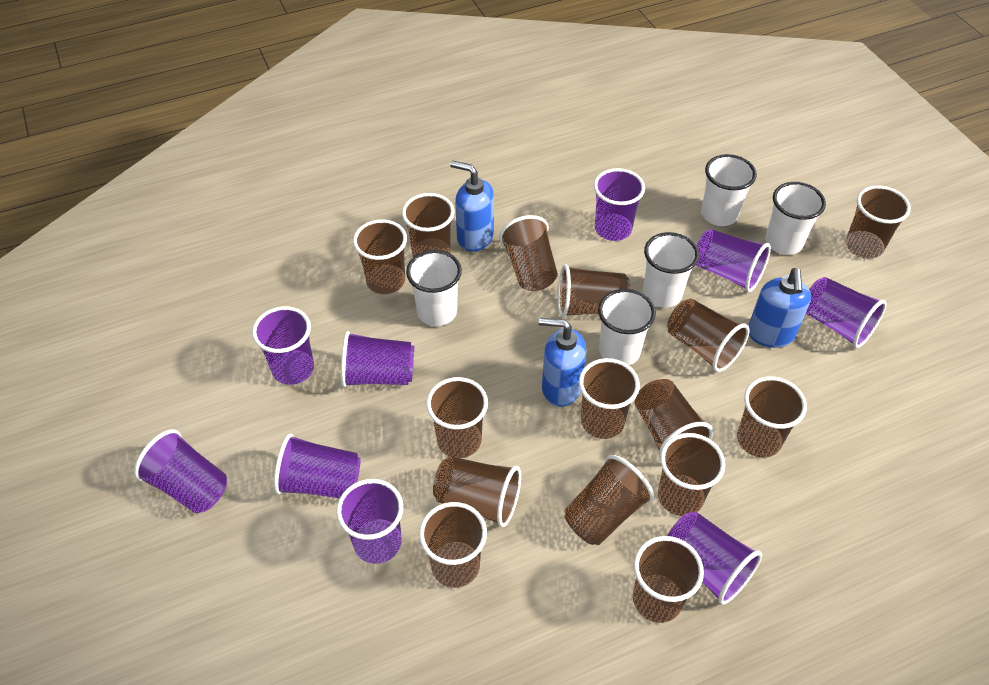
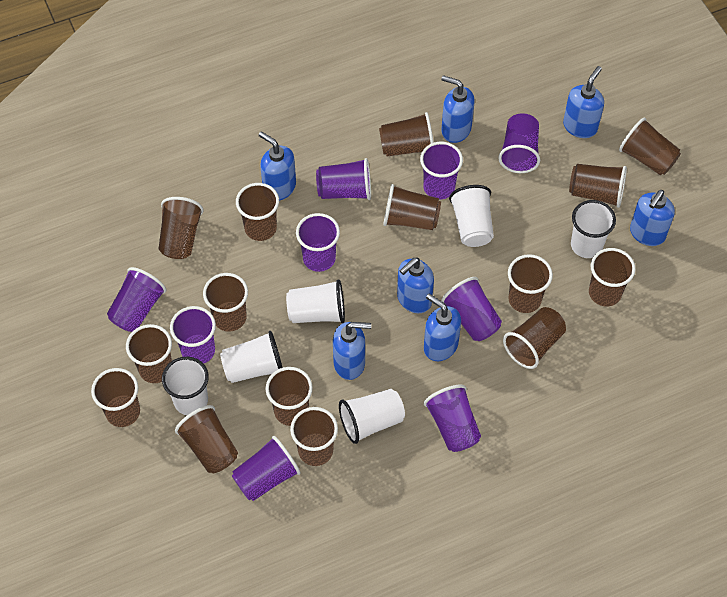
blue soap dispenser: 3 -> 7
white cup: 5 -> 6

